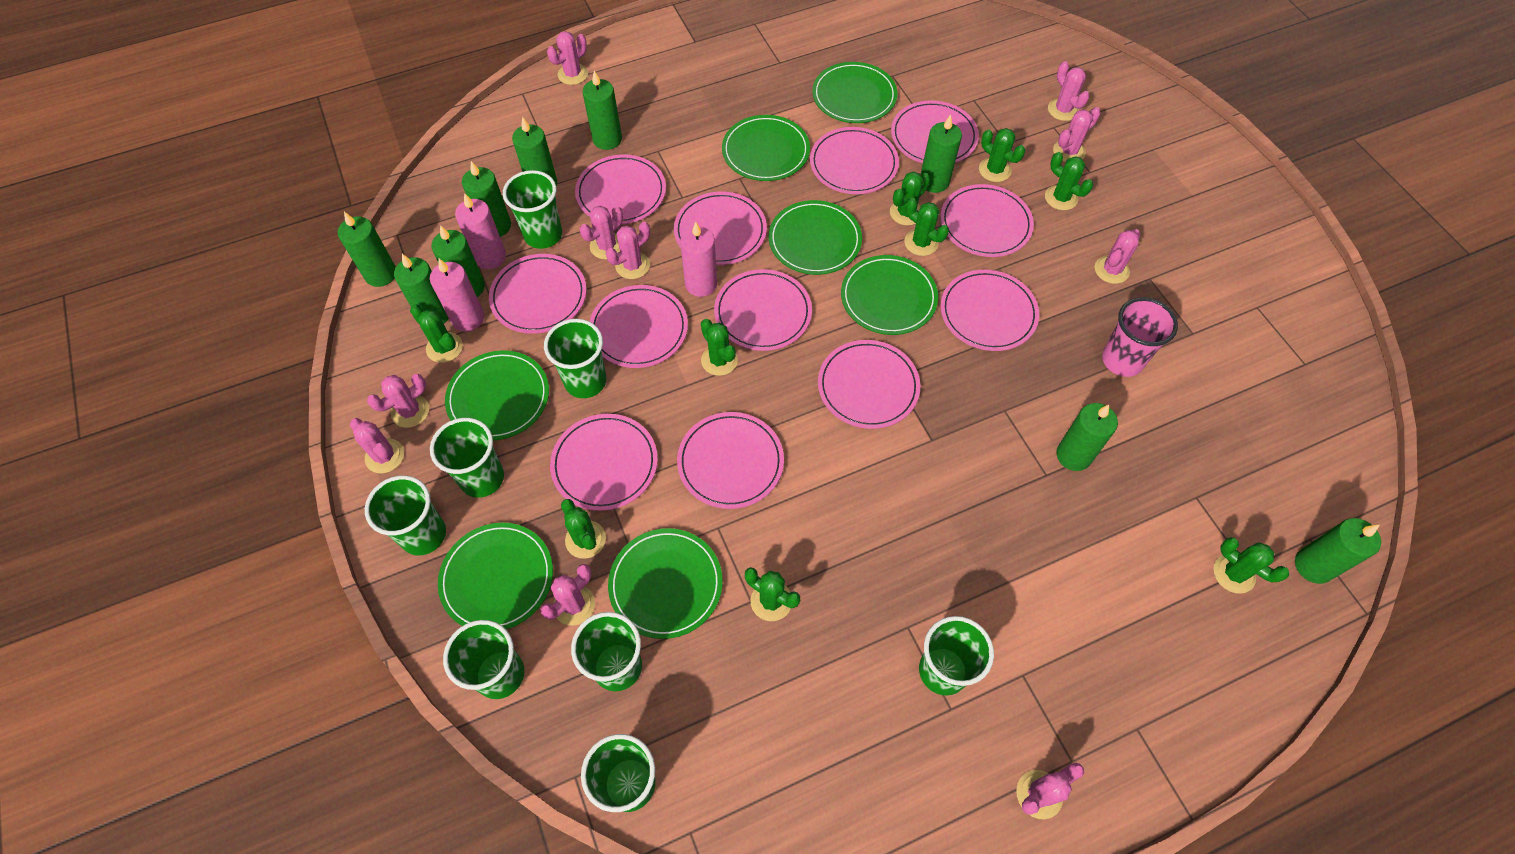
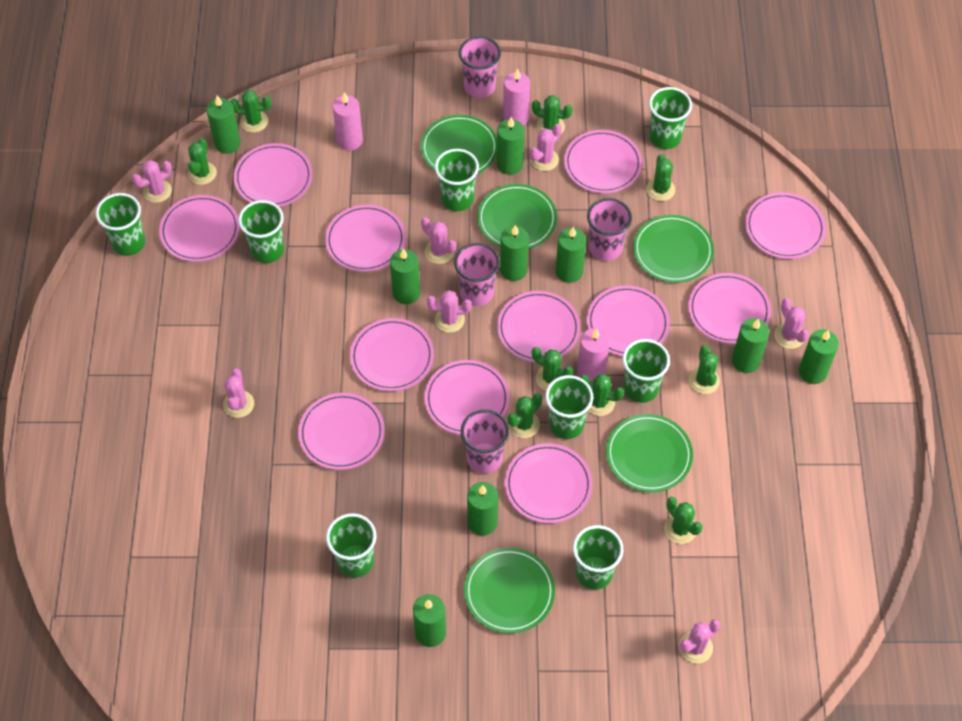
green plate: 7 -> 5
pink cactus: 10 -> 7
pink cup: 1 -> 4

